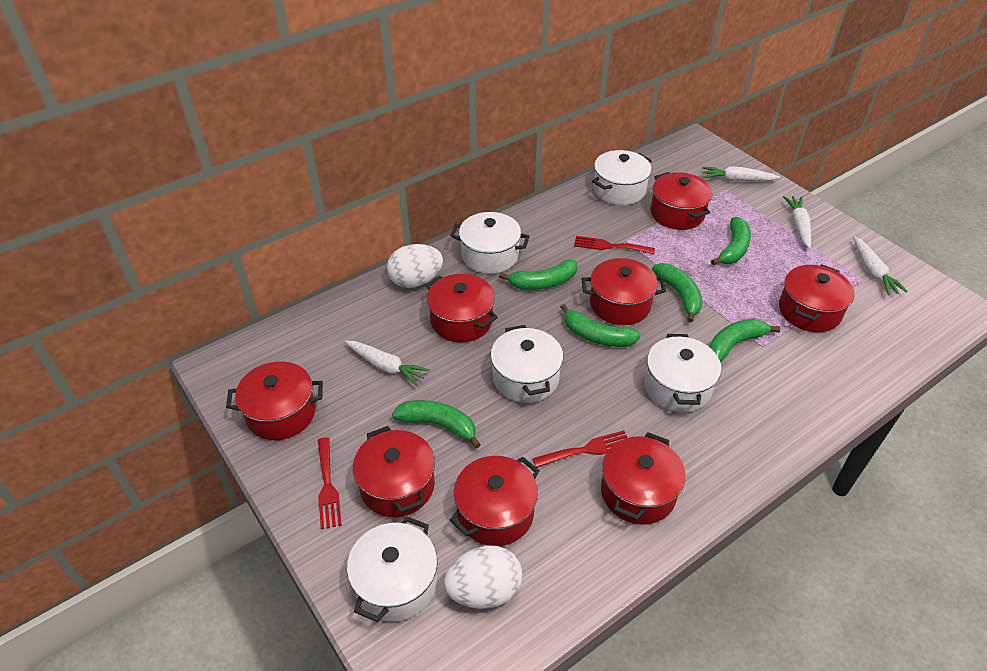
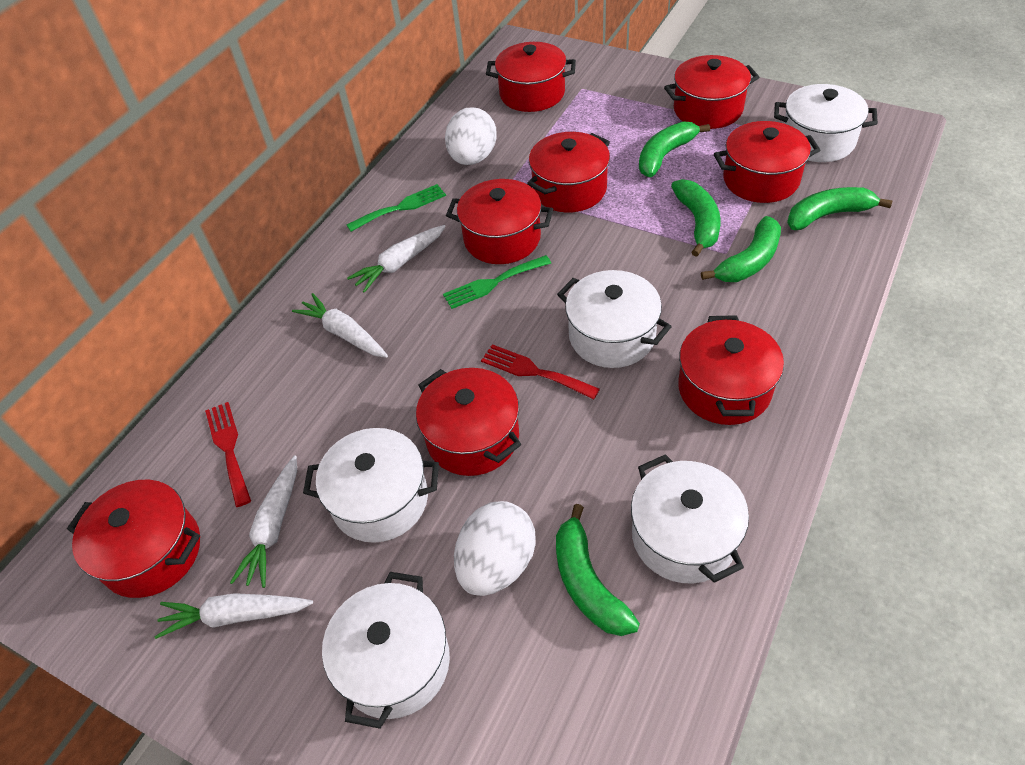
green banana: 6 -> 5
green fork: 0 -> 2
red fork: 3 -> 2

